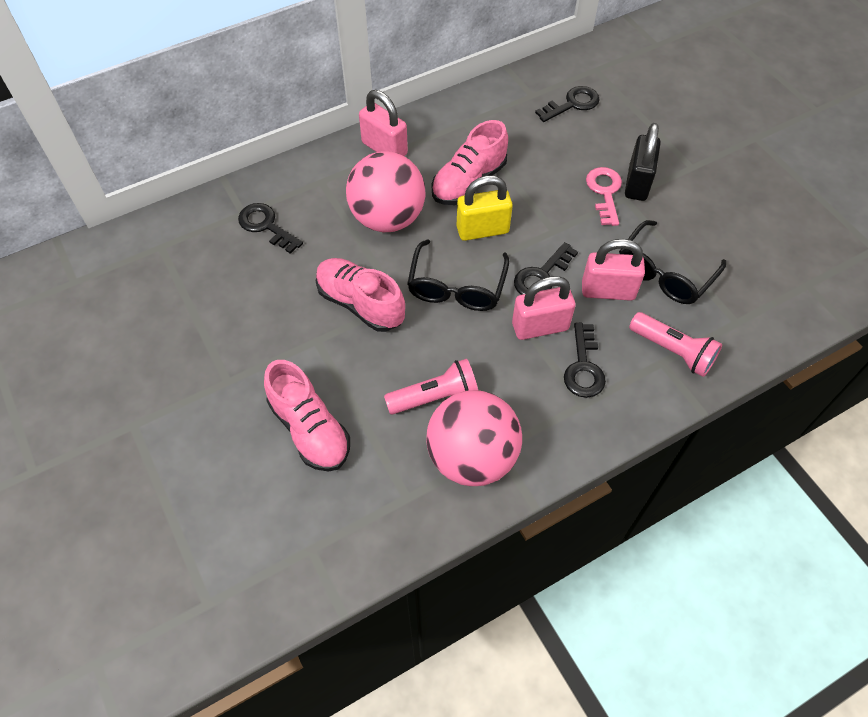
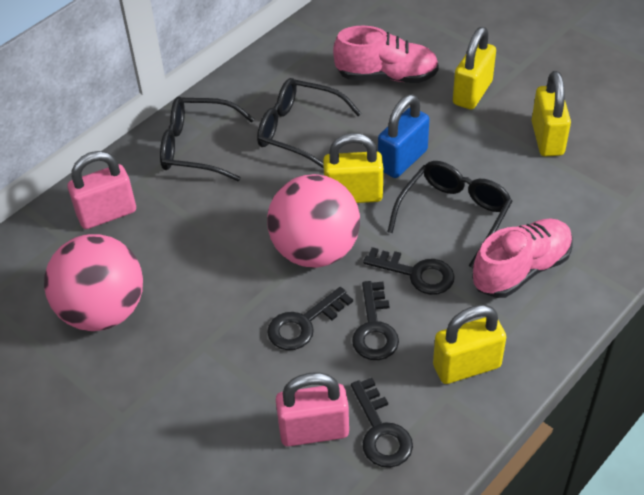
black glasses: 2 -> 3
black padlock: 1 -> 0
blue padlock: 0 -> 1
pink flashlight: 2 -> 0
pink key: 1 -> 0
pink padlock: 3 -> 2
pink shoe: 3 -> 2
yellow padlock: 1 -> 4

